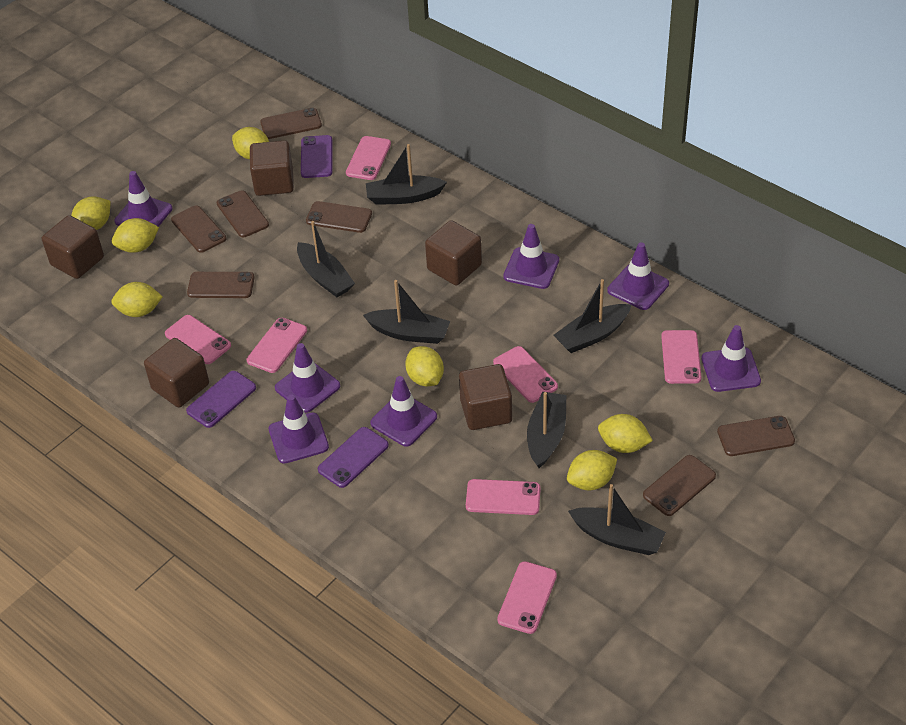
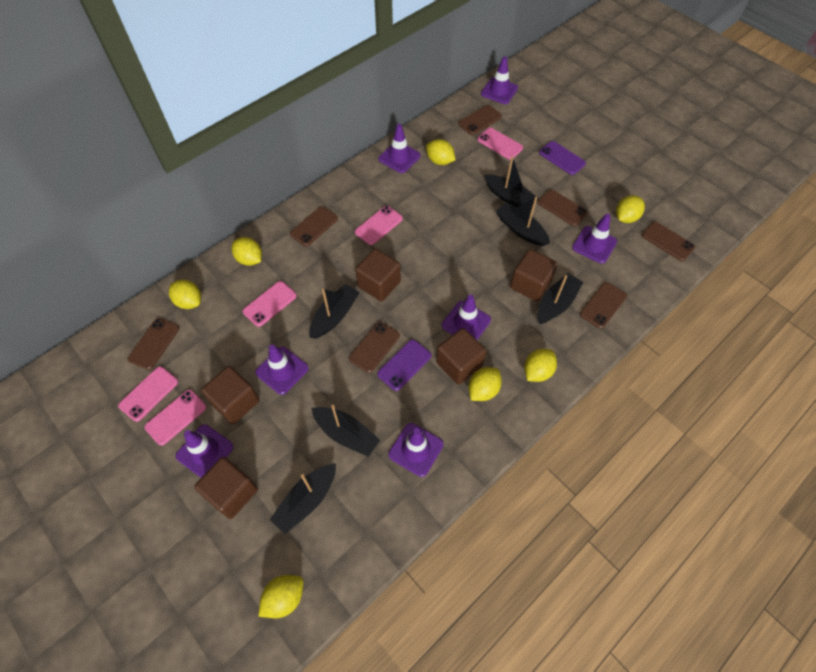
pink phone: 7 -> 5
purple phone: 3 -> 2

